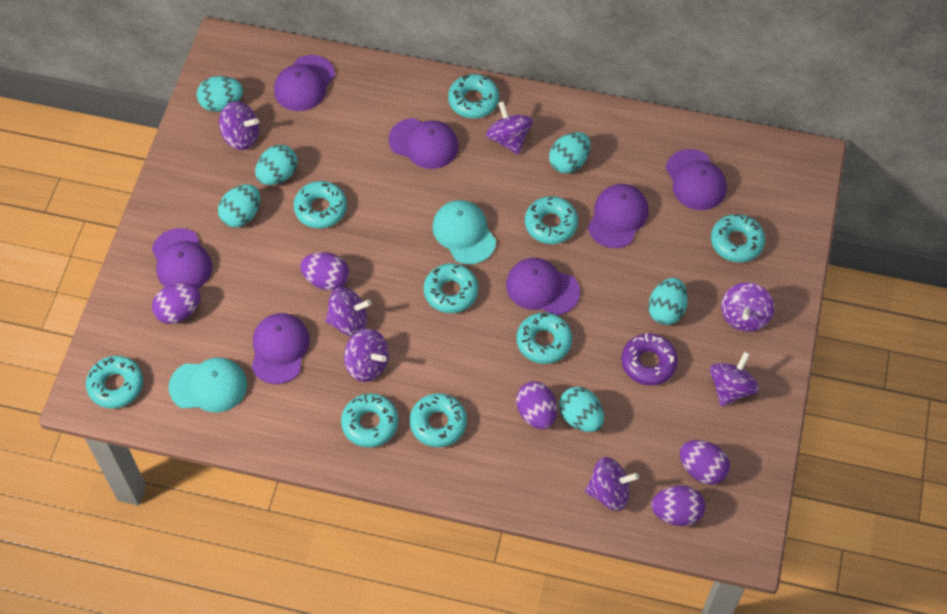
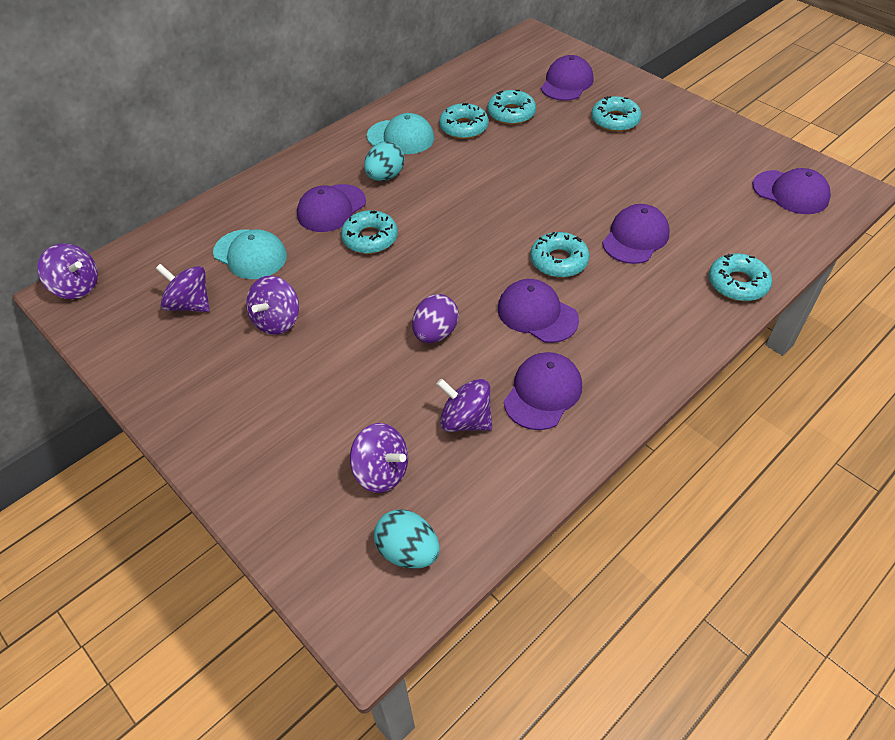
purple cap: 7 -> 6
purple donut: 1 -> 0
purple egg: 5 -> 1
purple spinning top: 7 -> 5
turquoise donut: 9 -> 6
turquoise egg: 6 -> 2

